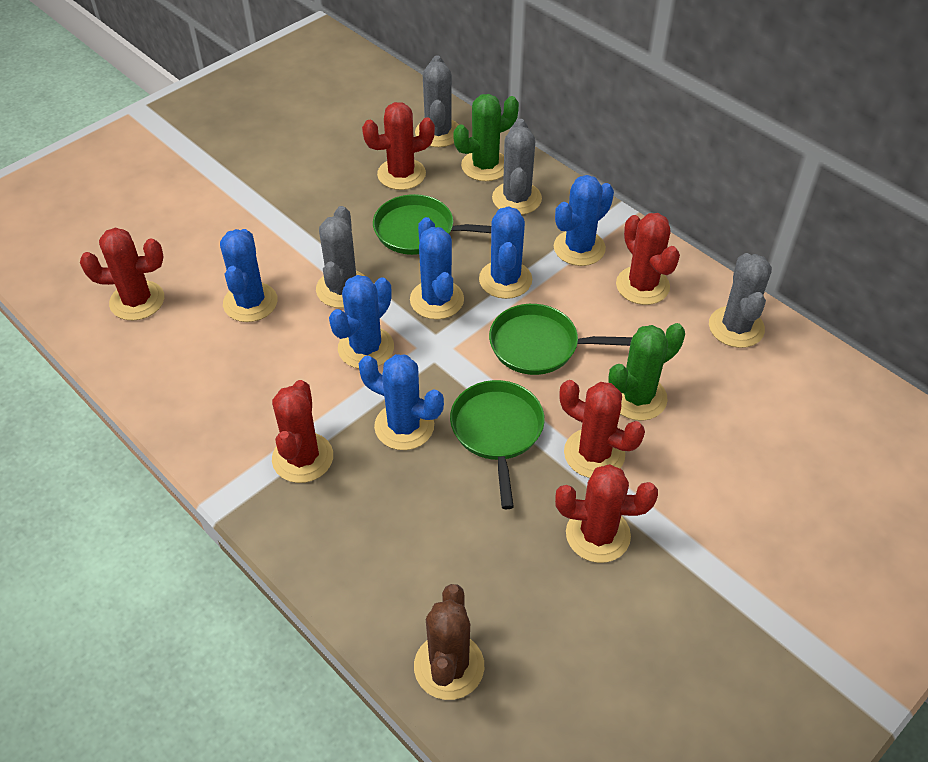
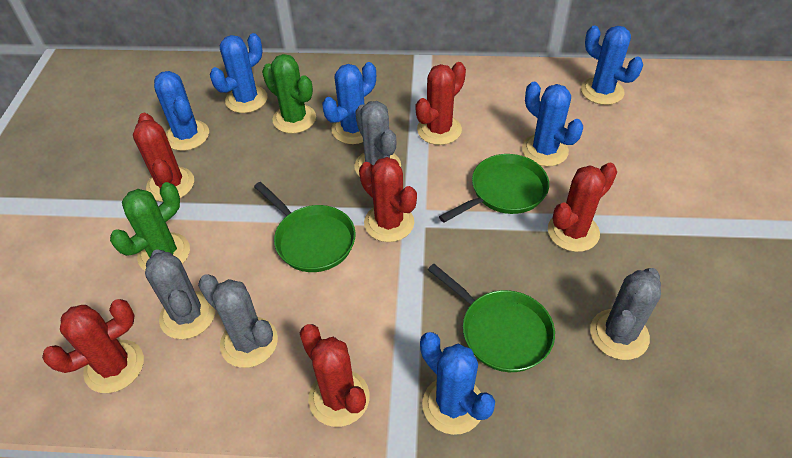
brown cactus: 1 -> 0

